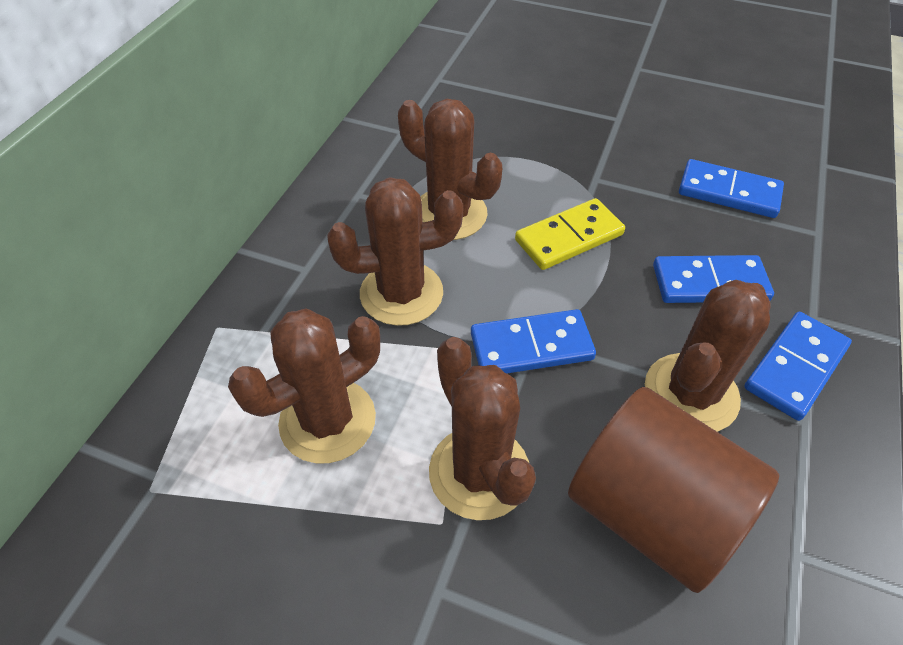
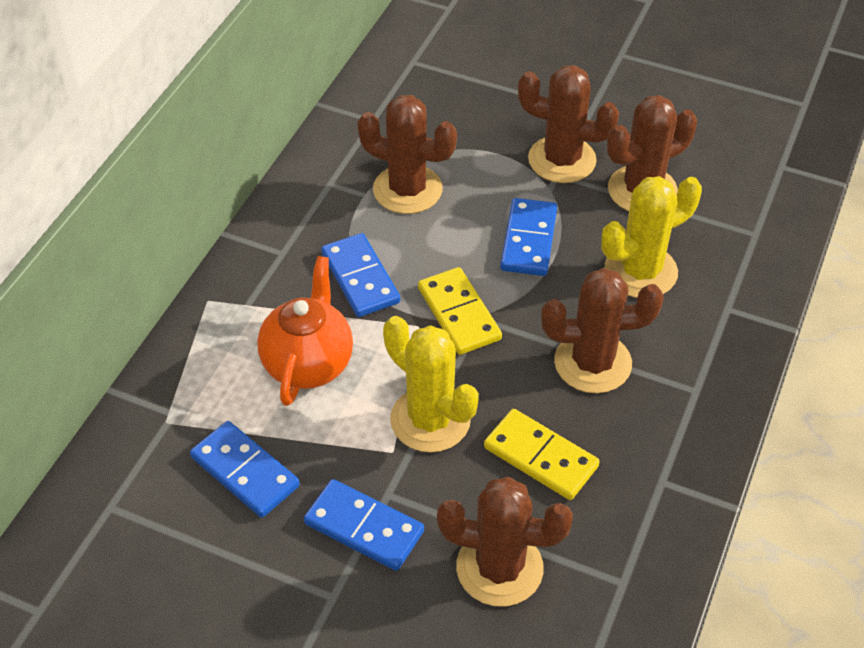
brown cylinder: 1 -> 0
orange teapot: 0 -> 1
yellow cactus: 0 -> 2
yellow domino: 1 -> 2

